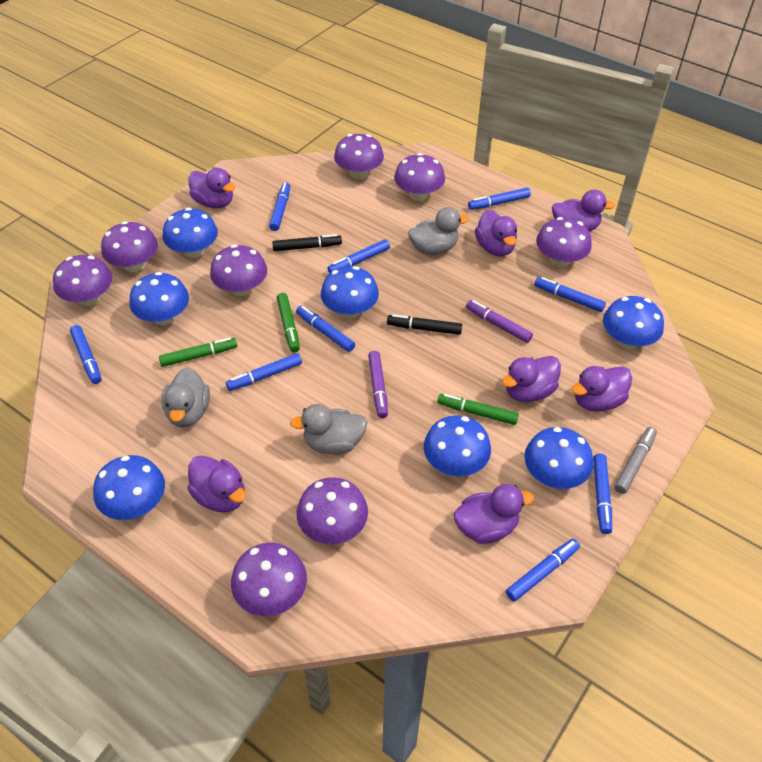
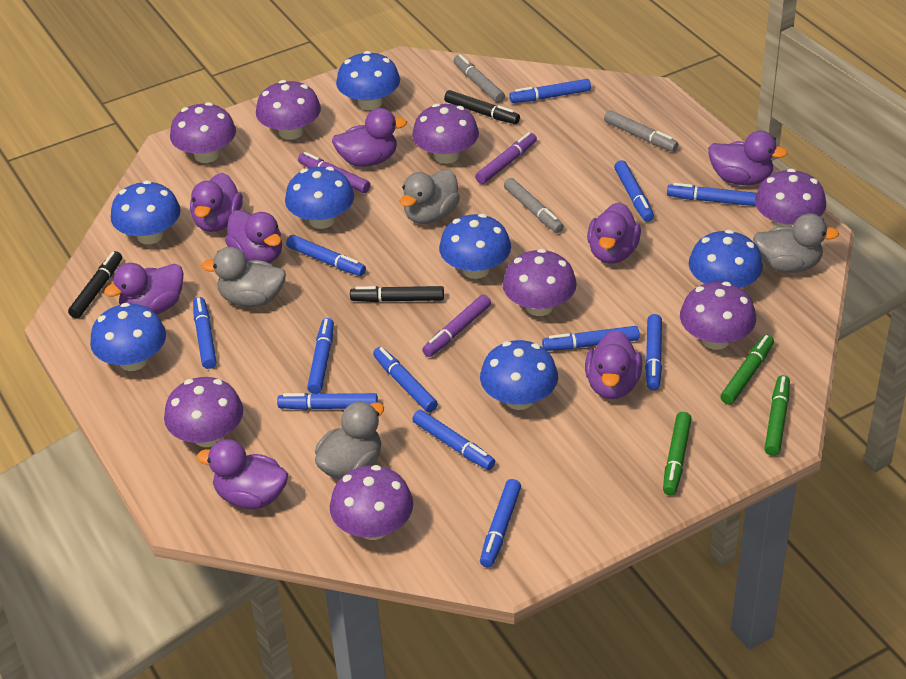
black marker: 2 -> 3
blue marker: 9 -> 12
grey duck: 3 -> 4
grey marker: 1 -> 3
purple duck: 7 -> 8
purple marker: 2 -> 3

